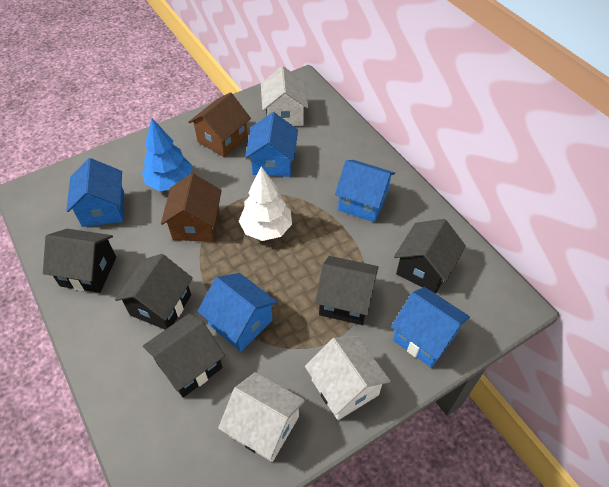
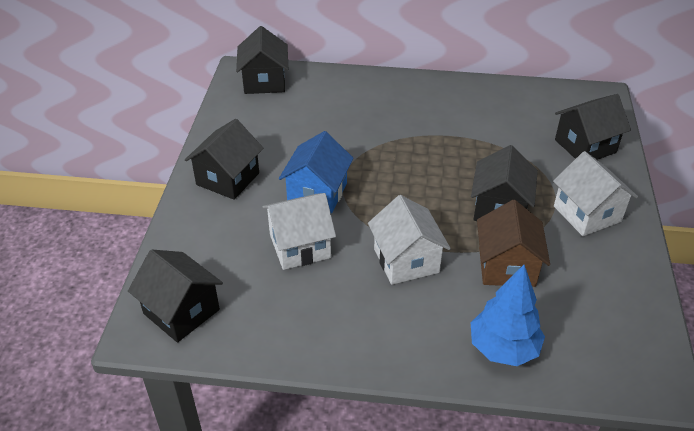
blue house: 5 -> 1
brown house: 2 -> 1
white tree: 1 -> 0

